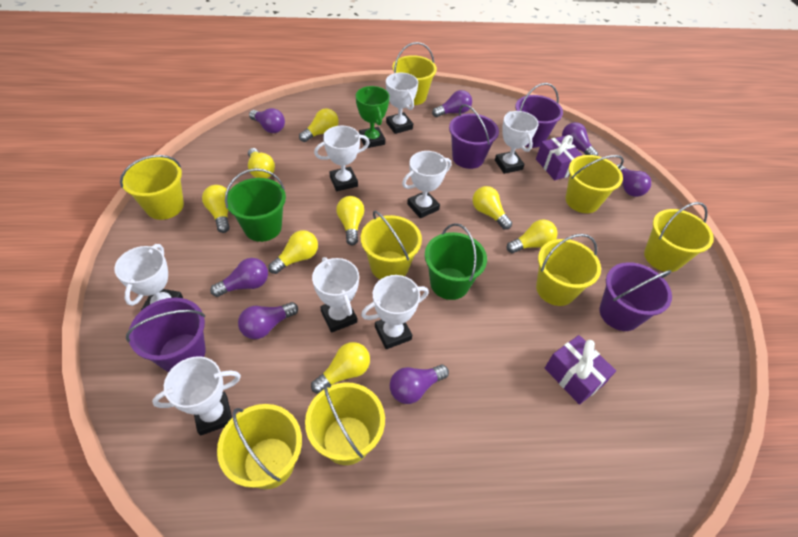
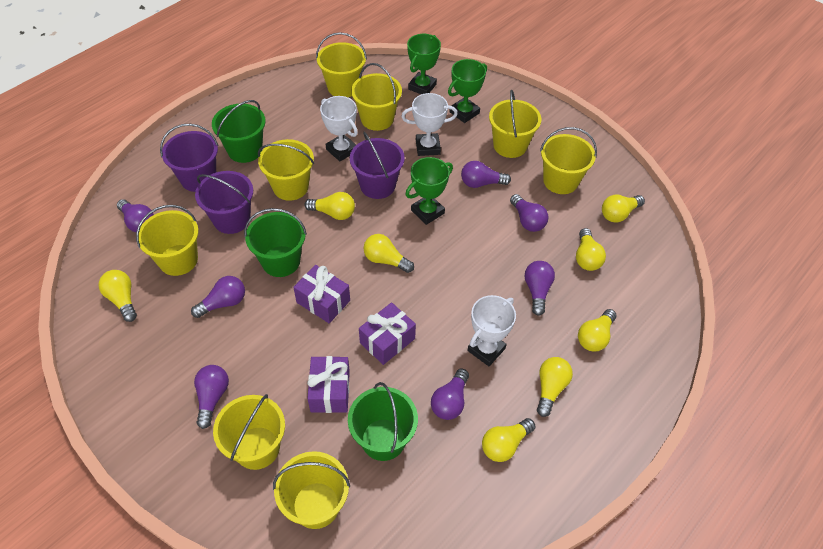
green bucket: 2 -> 3
green trophy: 1 -> 3
purple bucket: 4 -> 3
purple gift: 2 -> 3
white trophy: 8 -> 3

